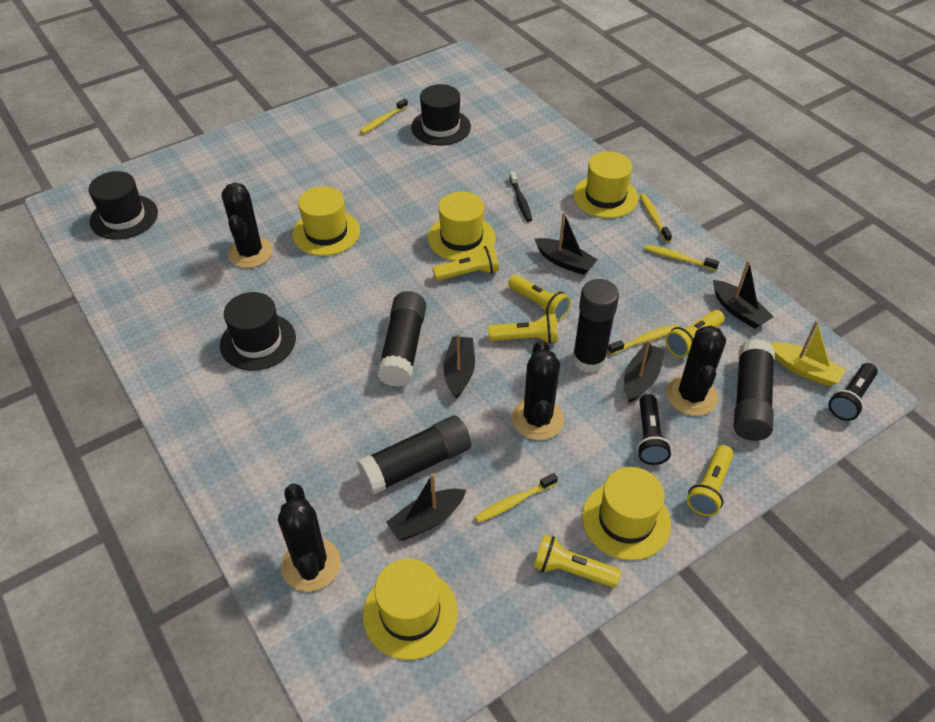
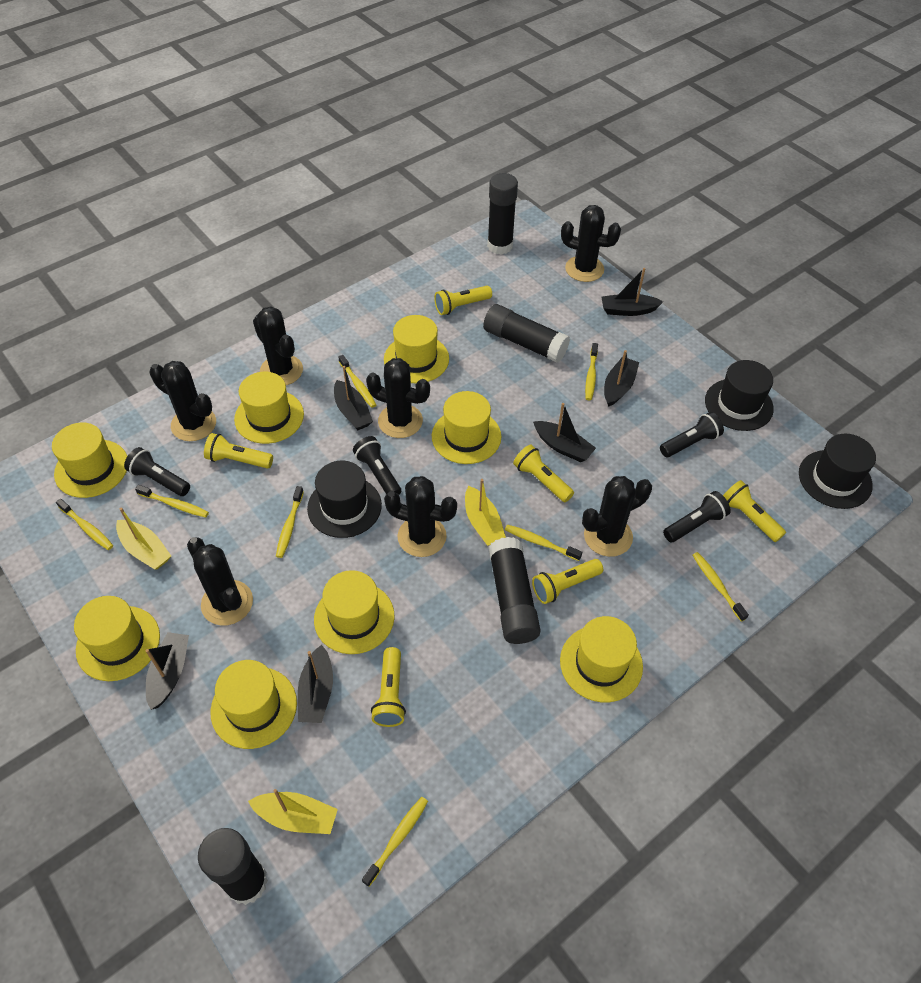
black boat: 5 -> 6
black cactus: 4 -> 7
black flashlight: 2 -> 4
black toothbrush: 1 -> 0
yellow boat: 1 -> 3
yellow hat: 5 -> 8
yellow toothbrush: 5 -> 8

